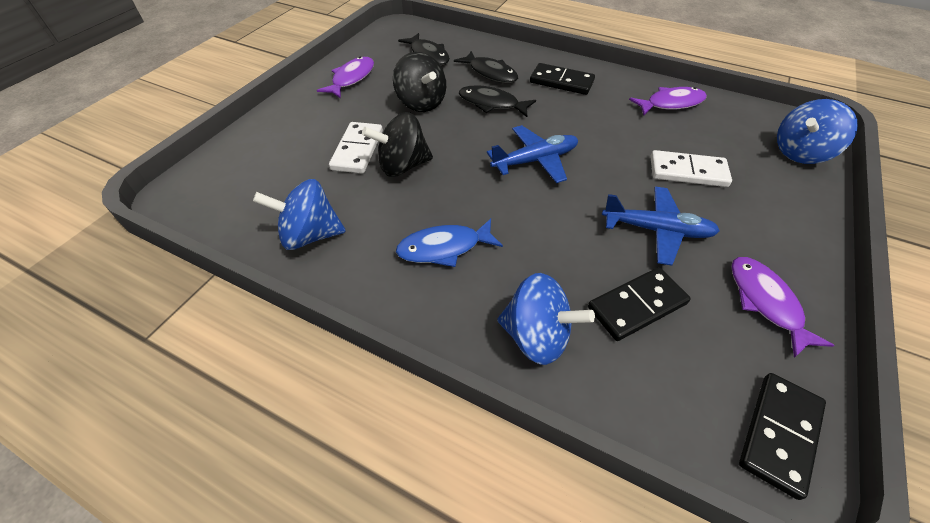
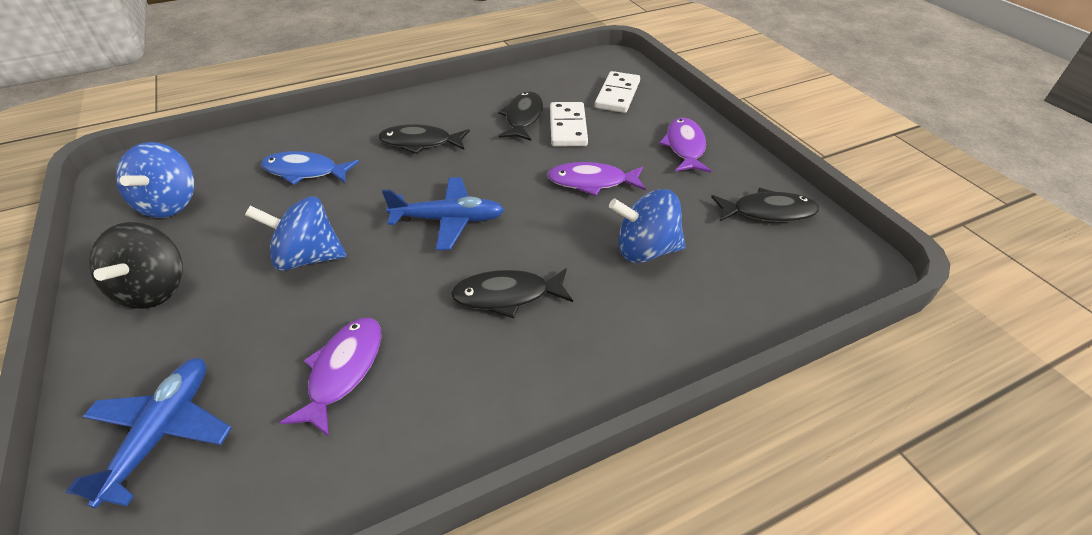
black domino: 3 -> 0
black fish: 3 -> 4
black spinning top: 2 -> 1

